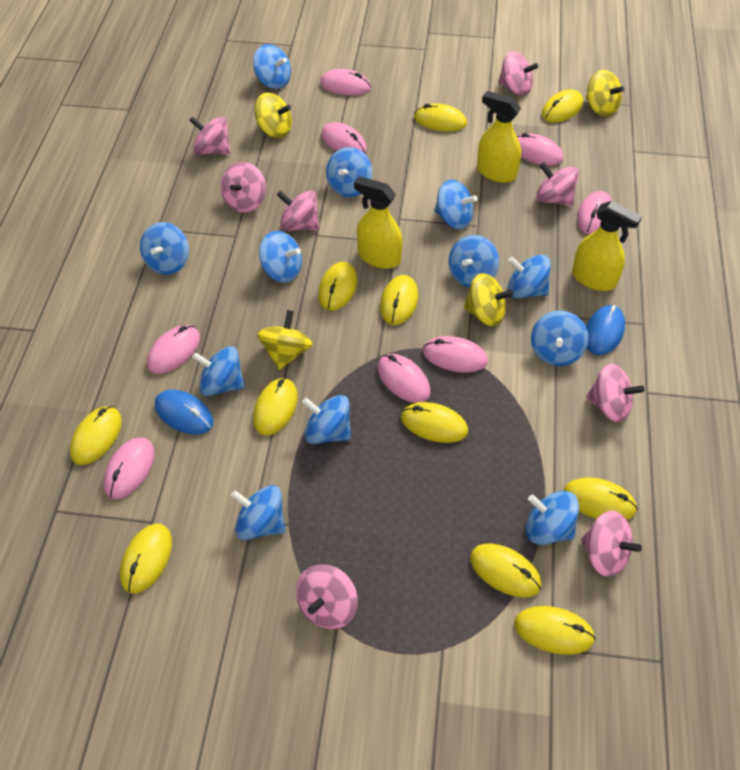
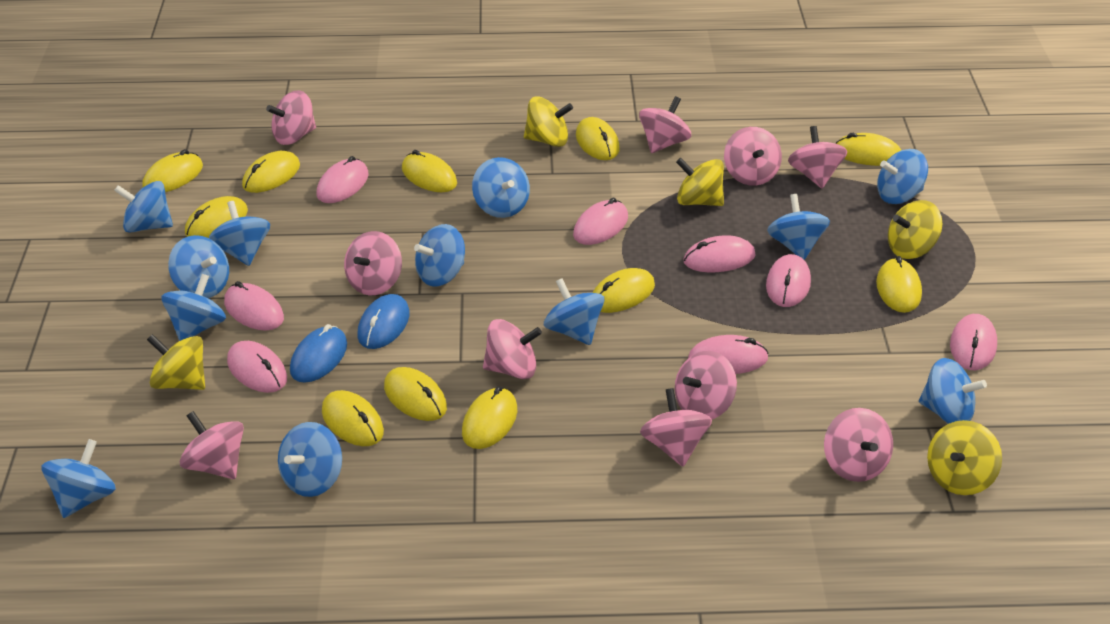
pink spinning top: 8 -> 10
yellow spinning top: 4 -> 5
yellow spray bottle: 3 -> 0

